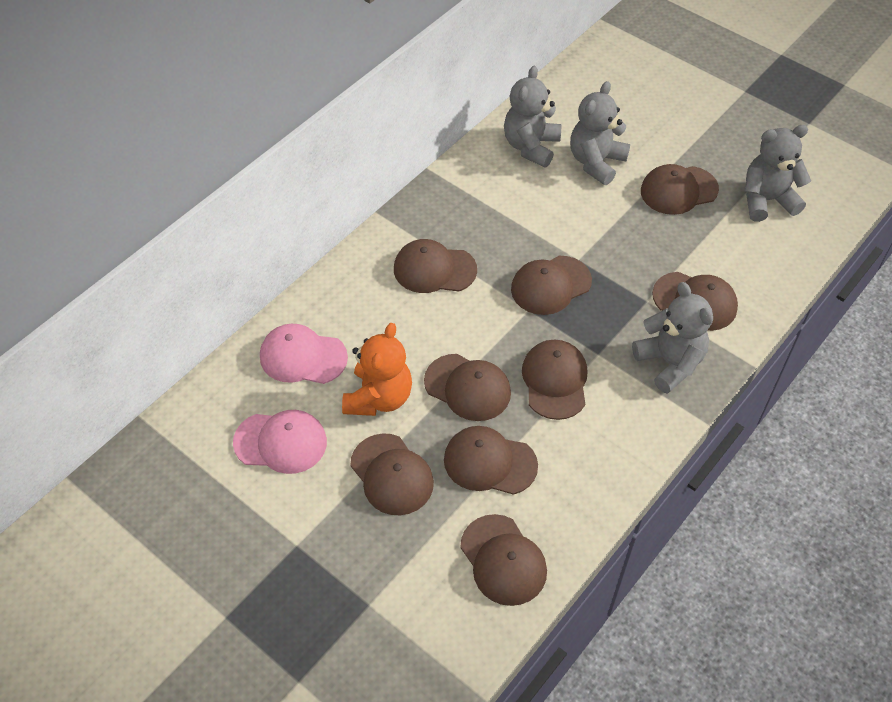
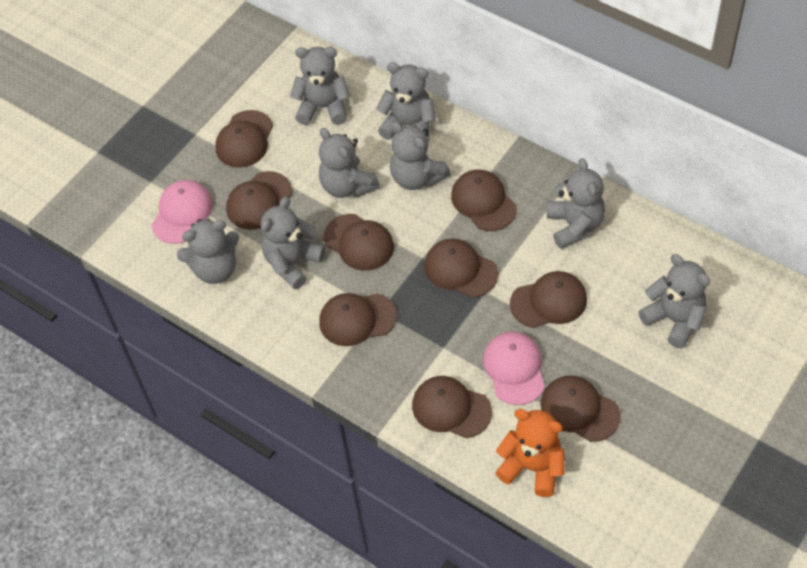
grey teddy bear: 4 -> 8

